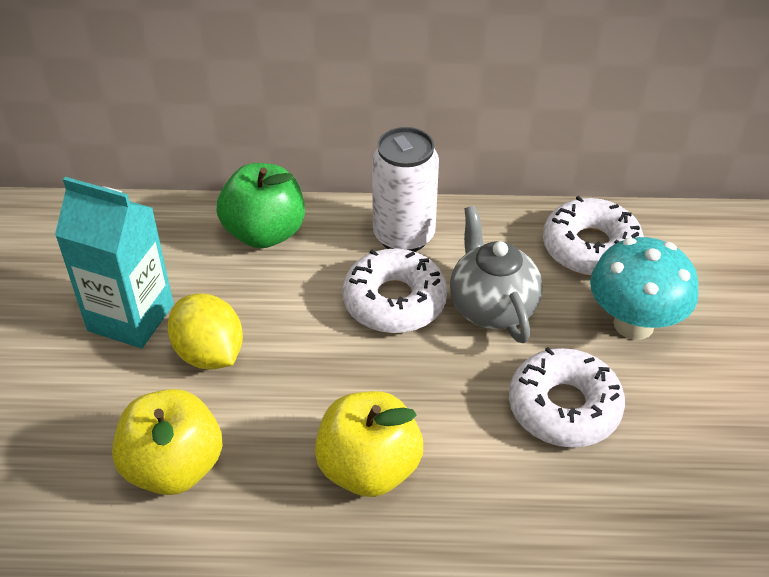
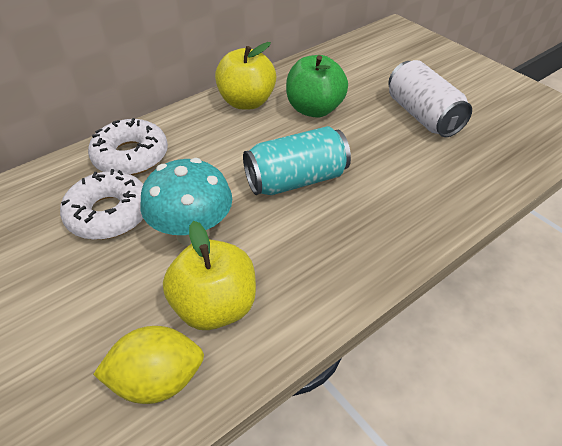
grey teapot: 1 -> 0
turquoise can: 0 -> 1
turquoise carton: 1 -> 0
white donut: 3 -> 2

